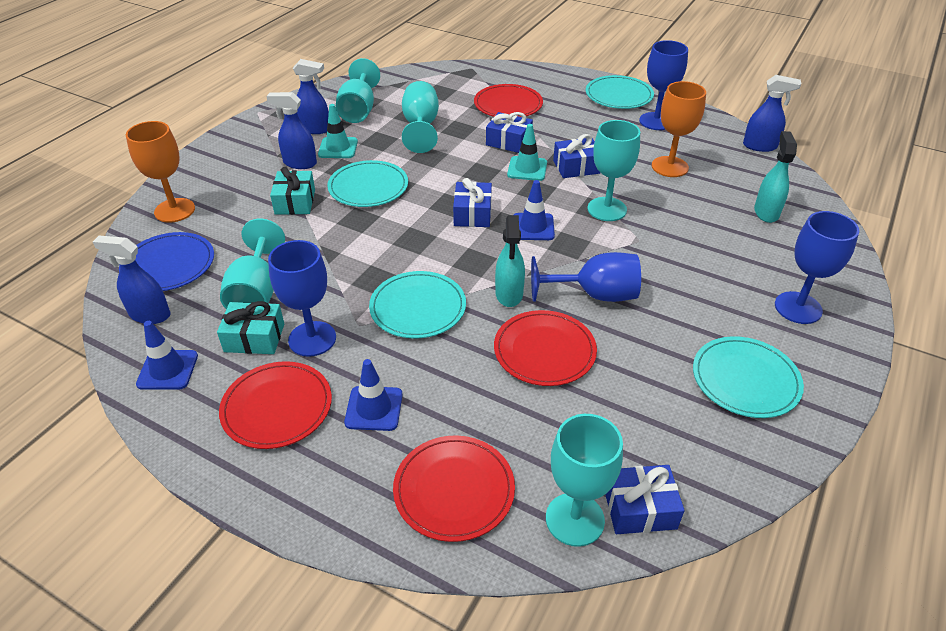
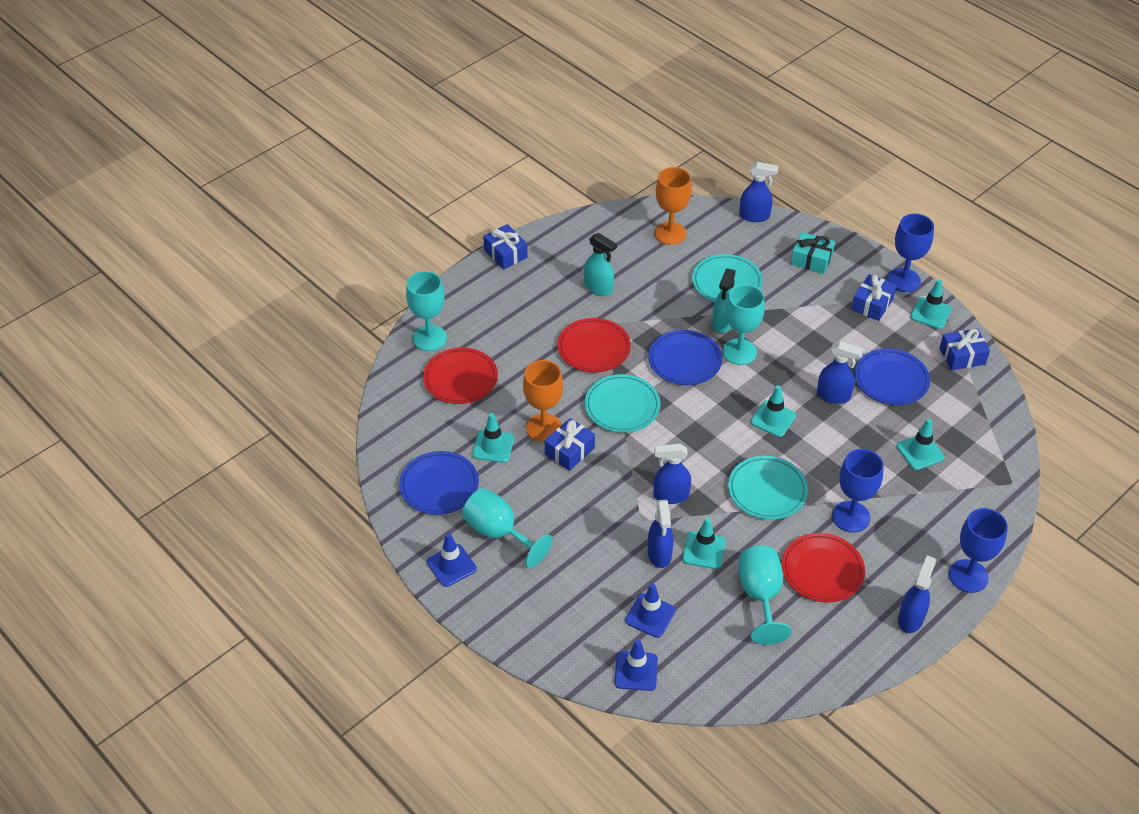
blue goblet: 4 -> 3
blue plate: 1 -> 3
blue spray bottle: 4 -> 5
red plate: 4 -> 3
turquoise gift: 2 -> 1
turquoise goblet: 5 -> 4
turquoise plate: 4 -> 3
turquoise traffic cone: 2 -> 5

